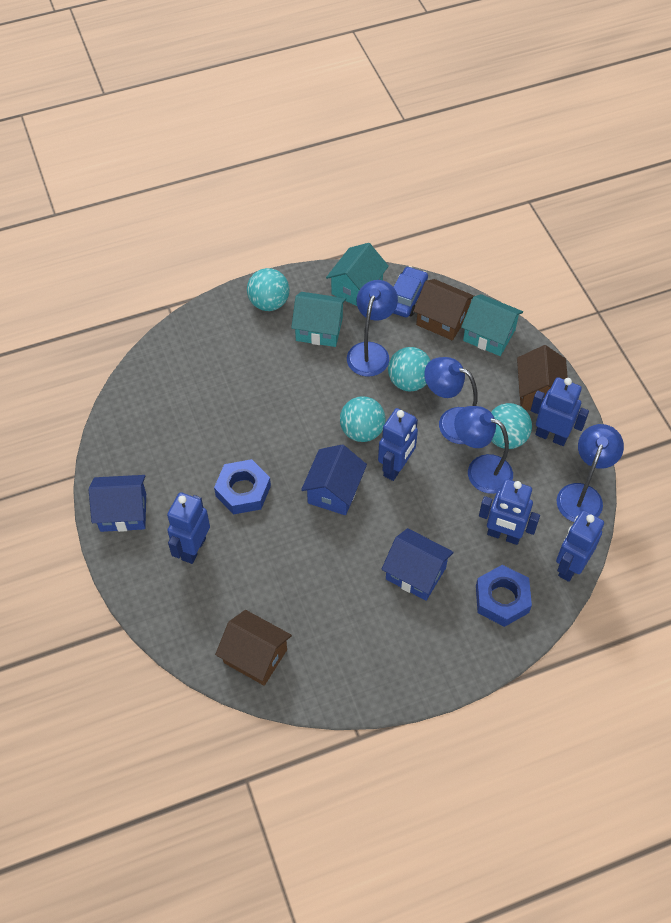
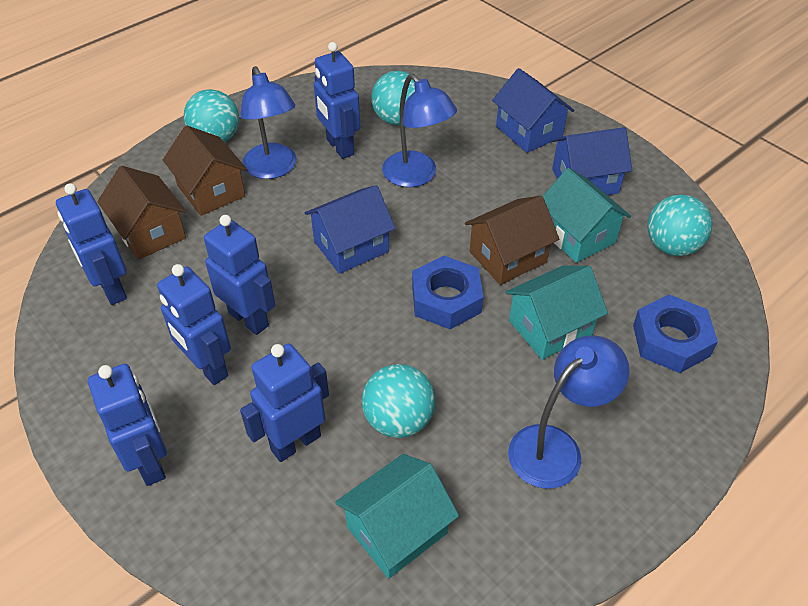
blue car: 1 -> 0
blue lamp: 4 -> 3
blue robot: 5 -> 6

